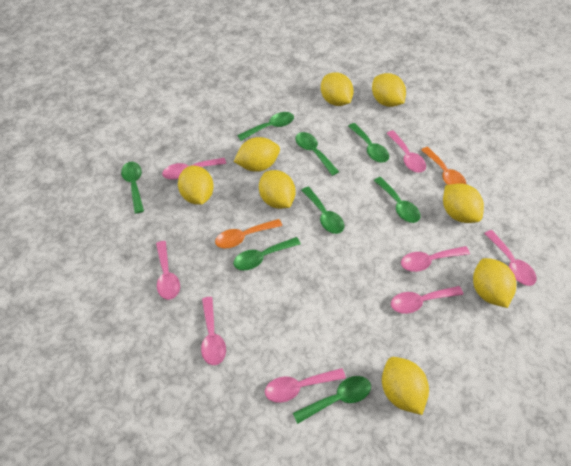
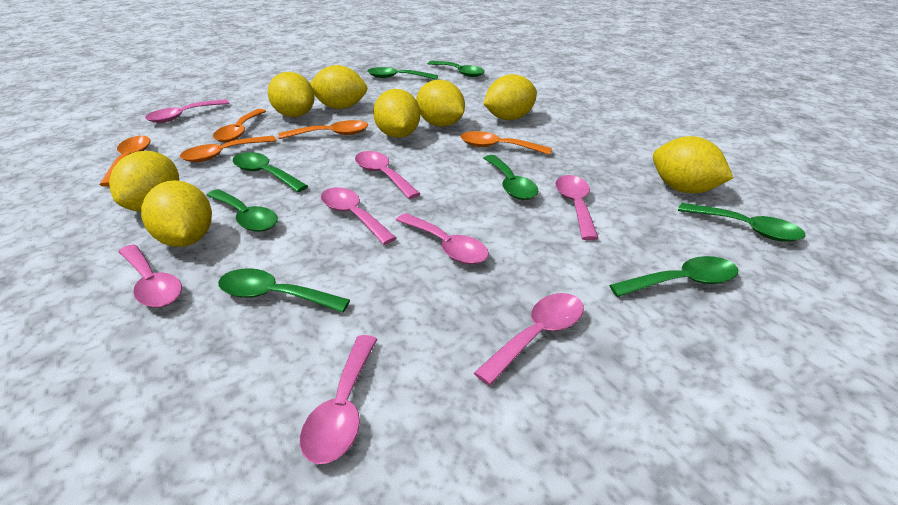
orange spoon: 2 -> 5

